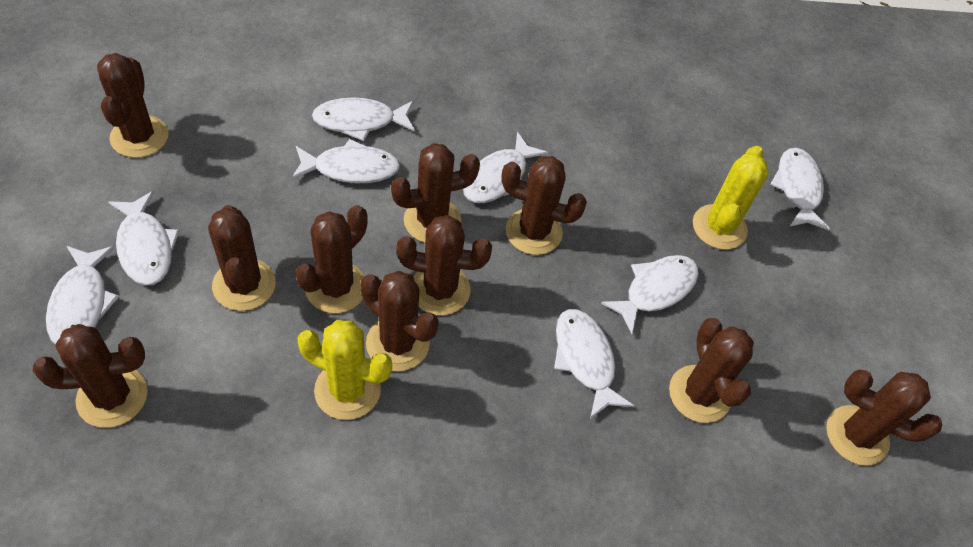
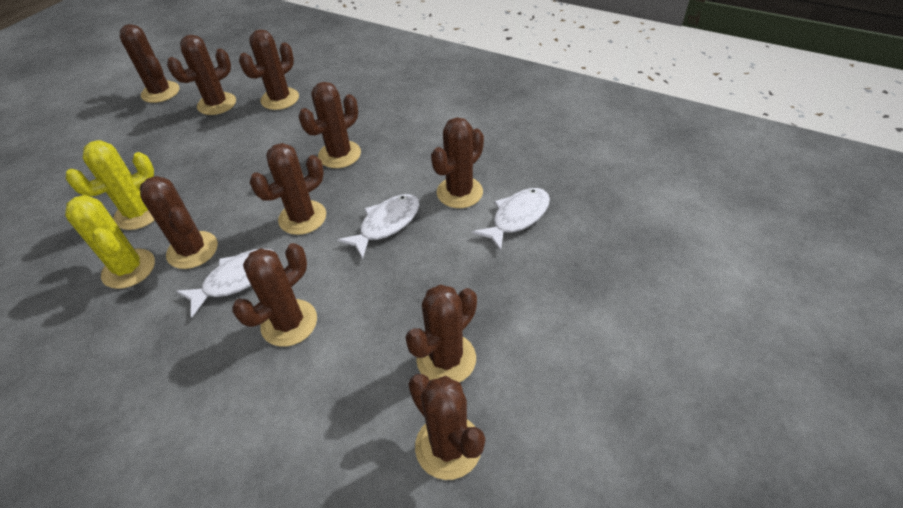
white fish: 8 -> 3

